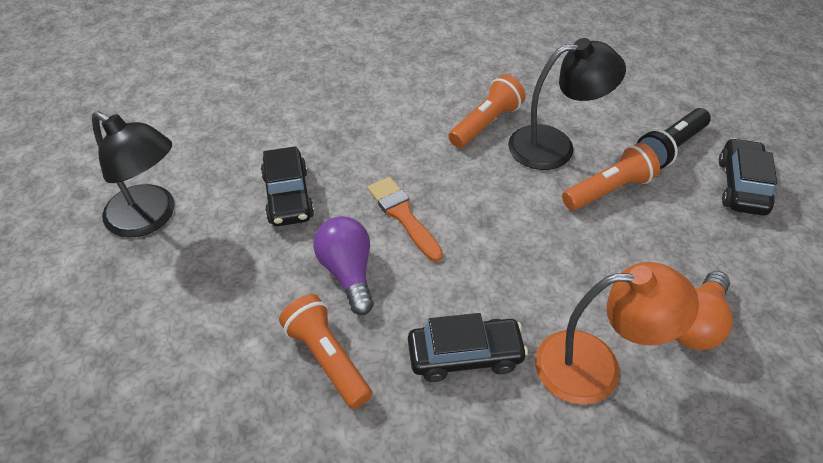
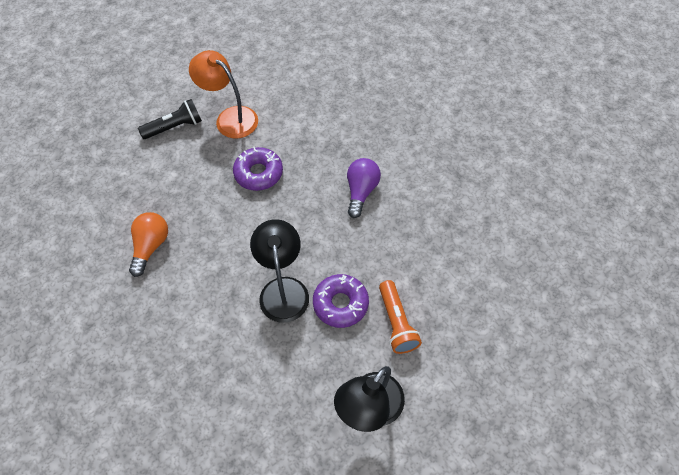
black car: 3 -> 0
orange brush: 1 -> 0
orange flashlight: 3 -> 1
purple donut: 0 -> 2

